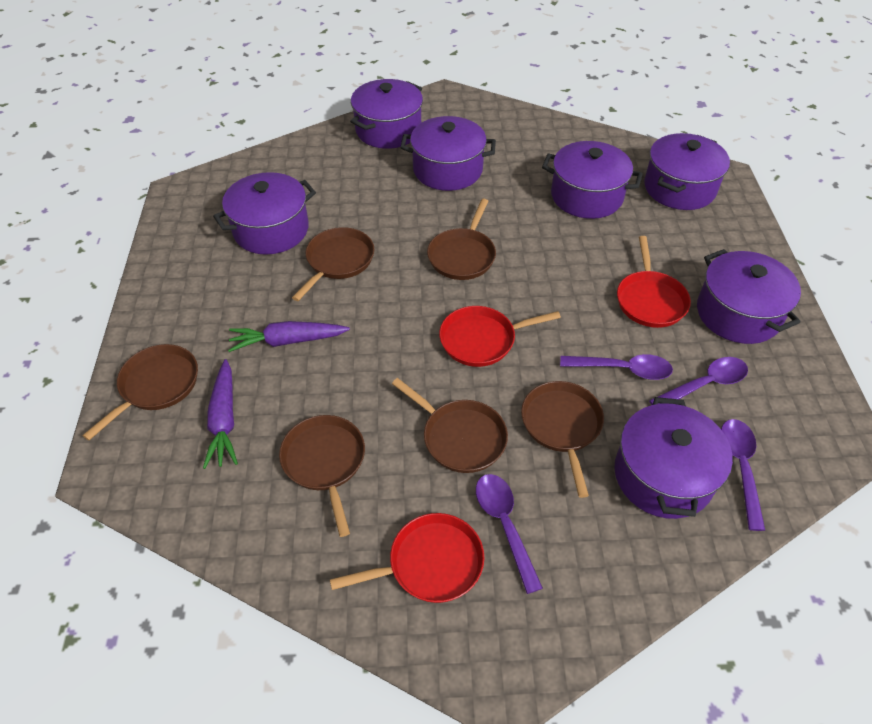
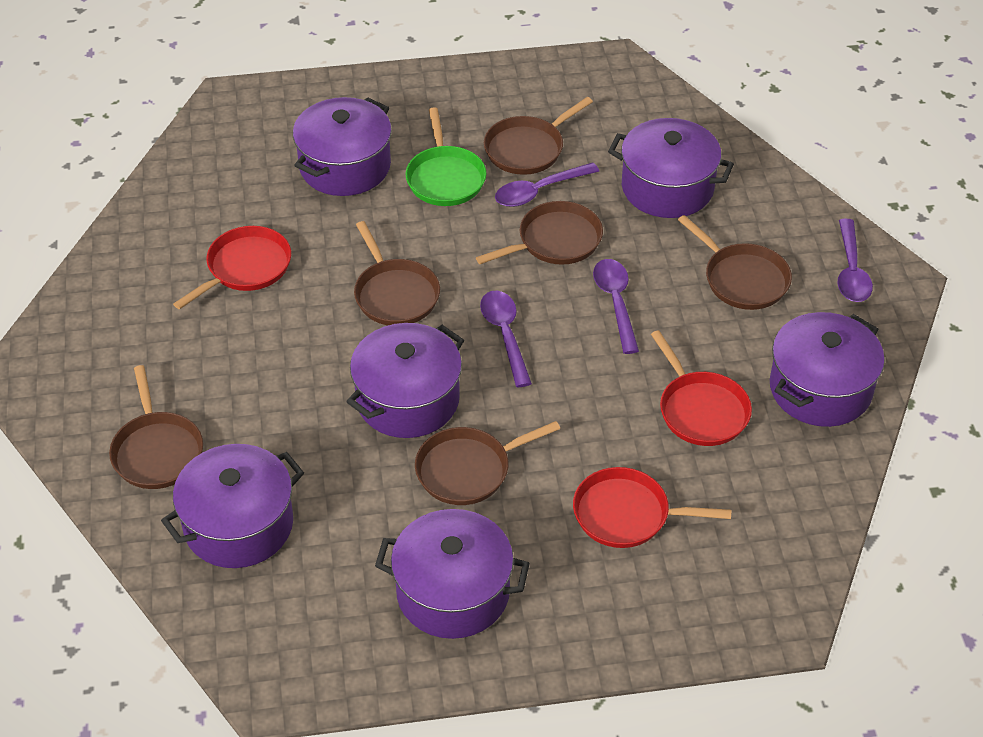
green pan: 0 -> 1
purple carrot: 2 -> 0
purple pot: 7 -> 6

